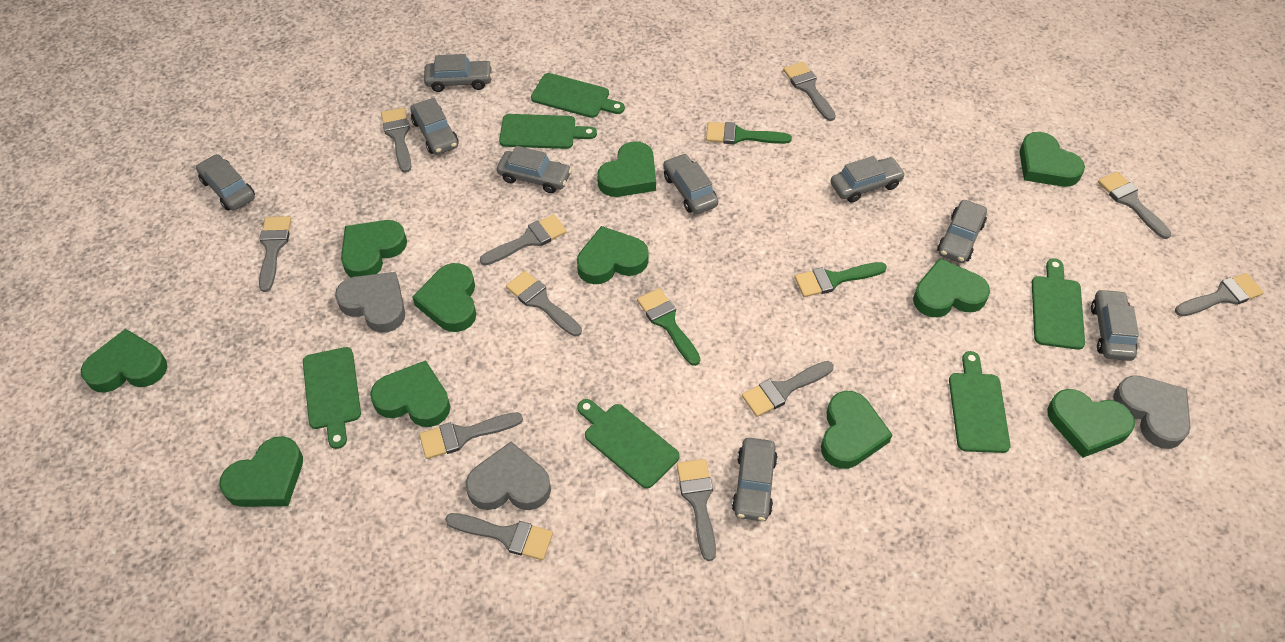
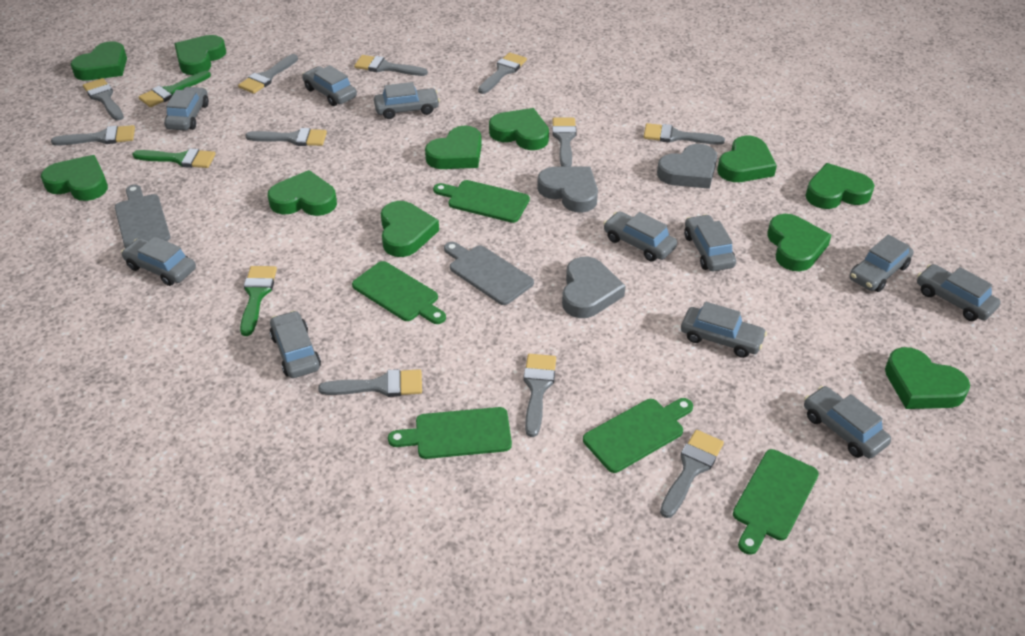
green cutting board: 6 -> 5
grey car: 9 -> 11
grey cutting board: 0 -> 2

